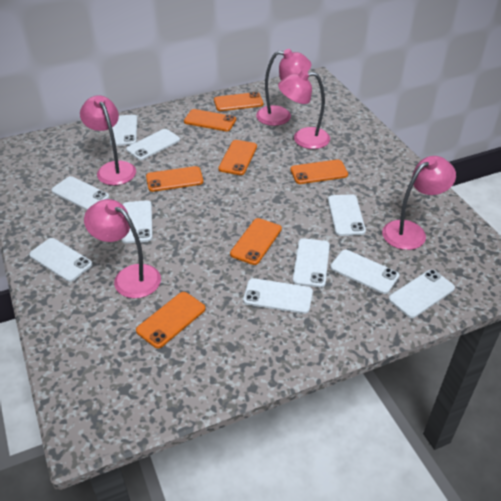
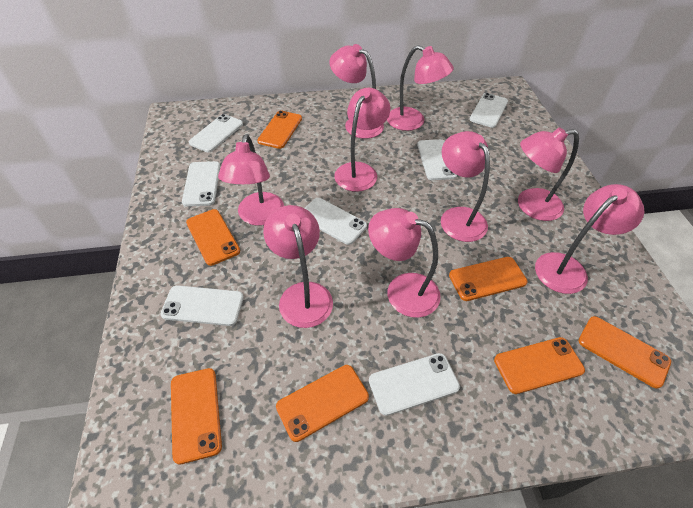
pink lamp: 5 -> 9
white phone: 10 -> 7

